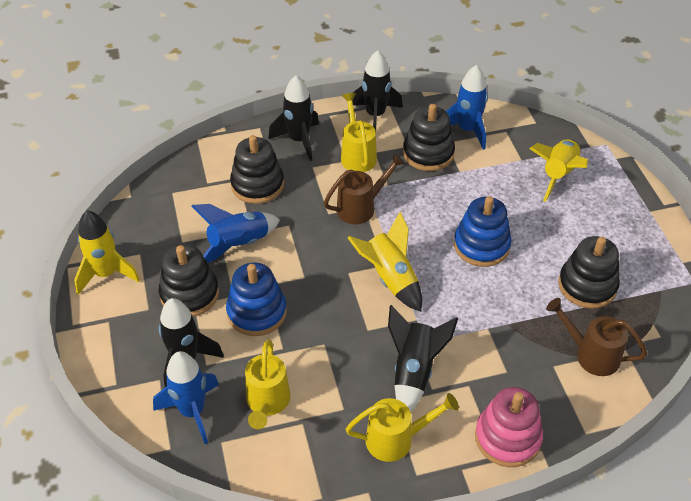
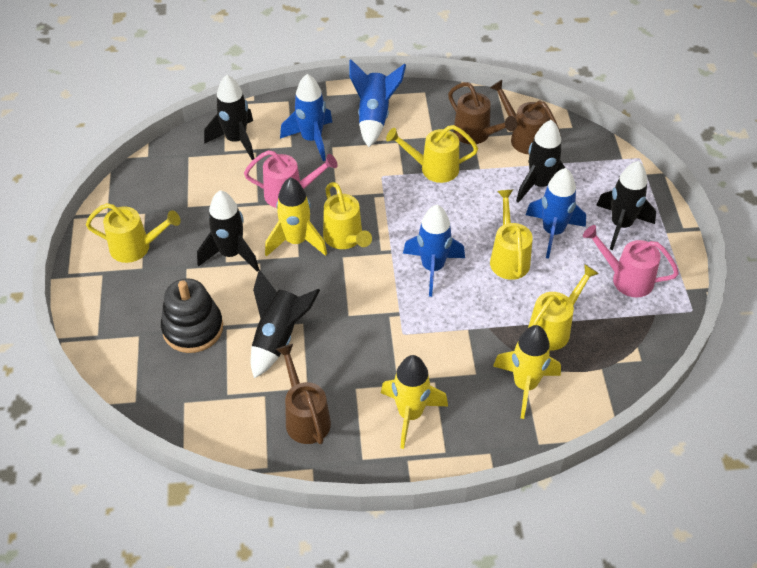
black rocket: 4 -> 5
black stacking toy: 4 -> 1
blue rocket: 3 -> 4
blue stacking toy: 2 -> 0
brown watering can: 2 -> 3
pink stacking toy: 1 -> 0
pink watering can: 0 -> 2
yellow watering can: 3 -> 5

